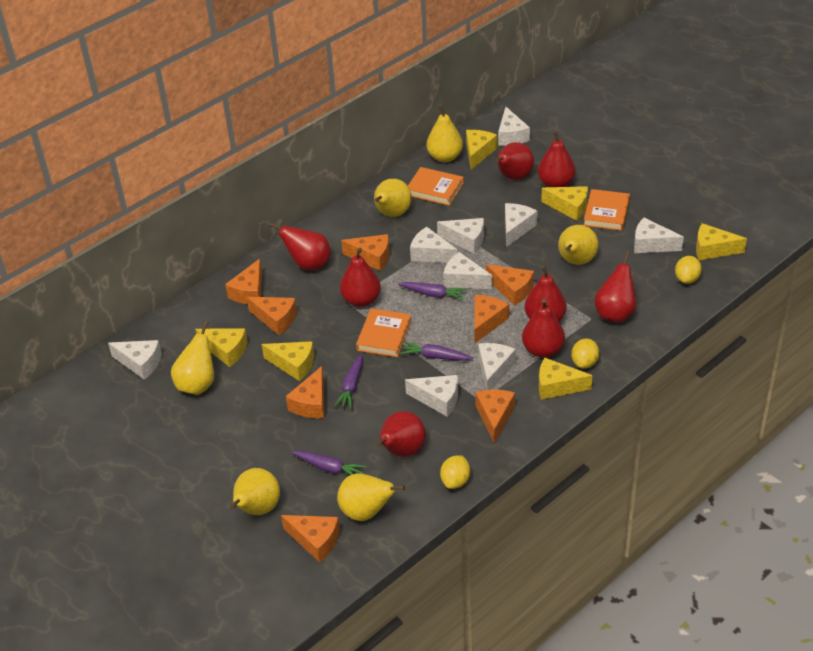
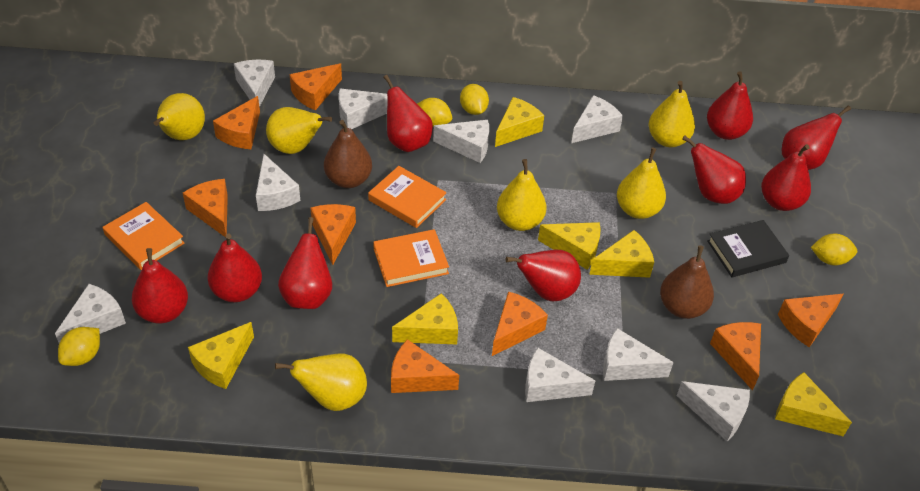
black book: 0 -> 1
brown pear: 0 -> 2
purple carrot: 4 -> 0
red pear: 8 -> 9
yellow lemon: 3 -> 4

